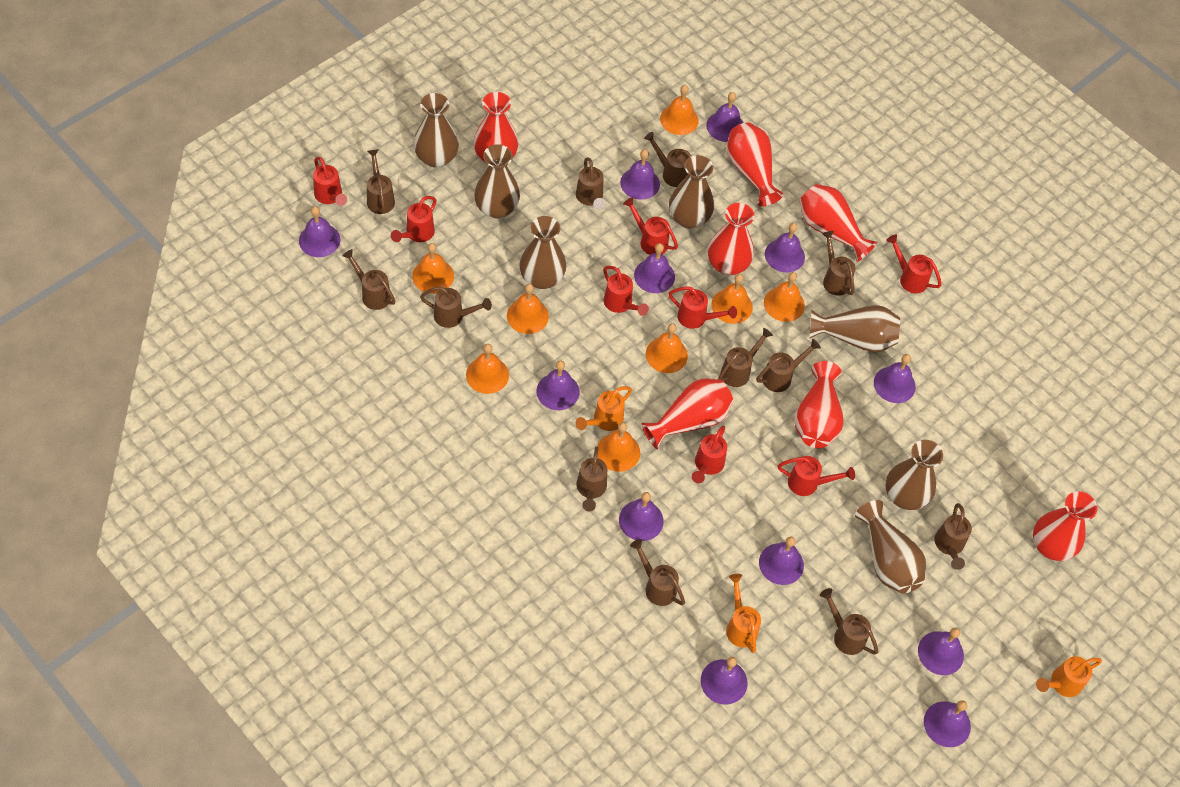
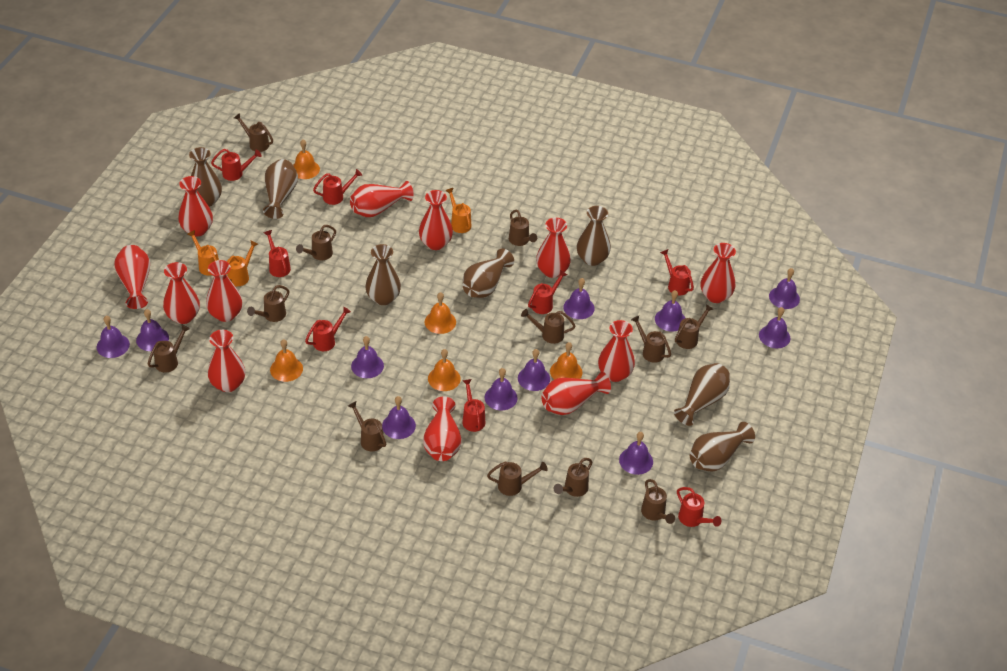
orange bell: 8 -> 5
purple bell: 12 -> 11
red vase: 7 -> 12

